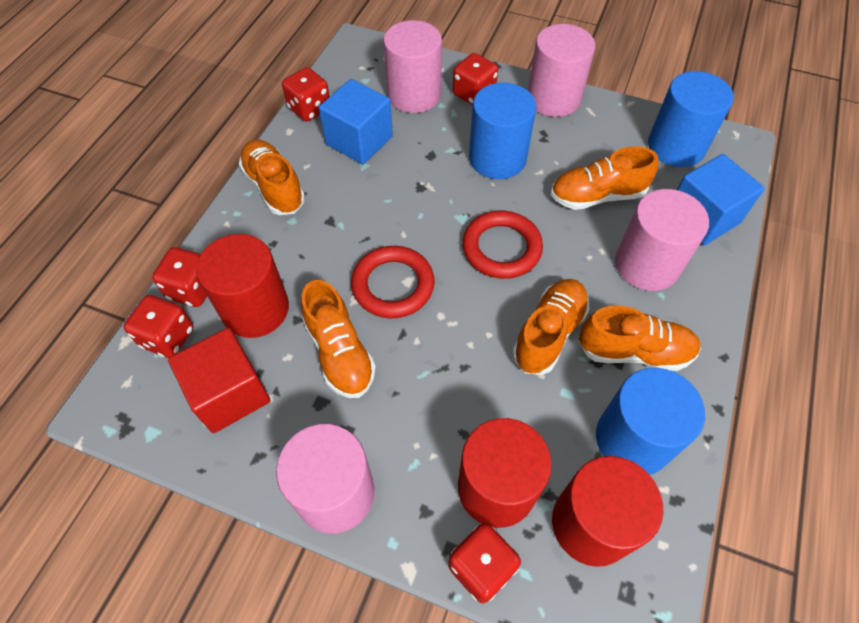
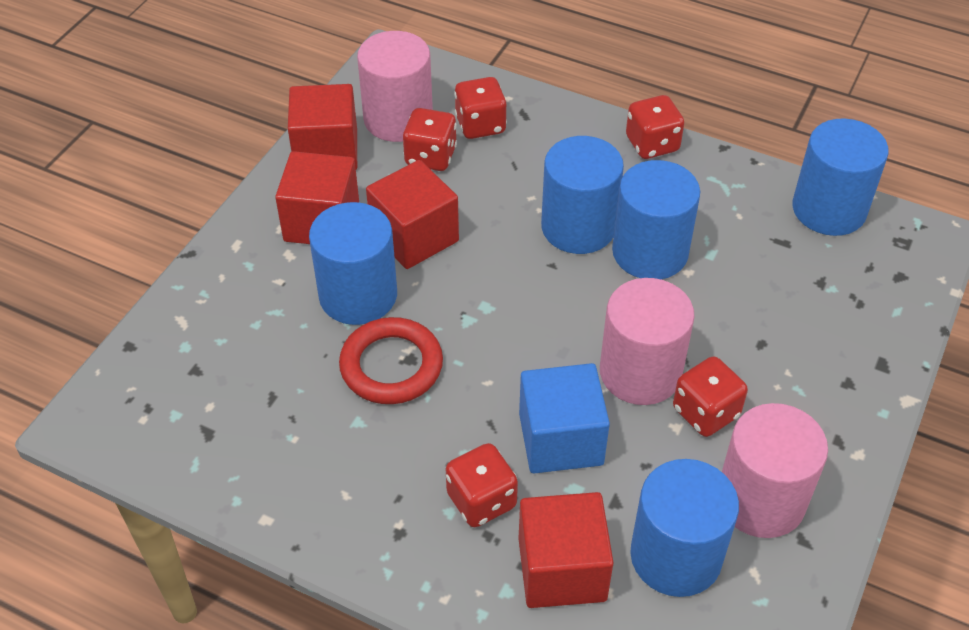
blue cube: 2 -> 1
blue cylinder: 3 -> 5
orange shoe: 5 -> 0
pink cylinder: 4 -> 3
red cube: 1 -> 4
red cylinder: 3 -> 0
red ring: 2 -> 1

